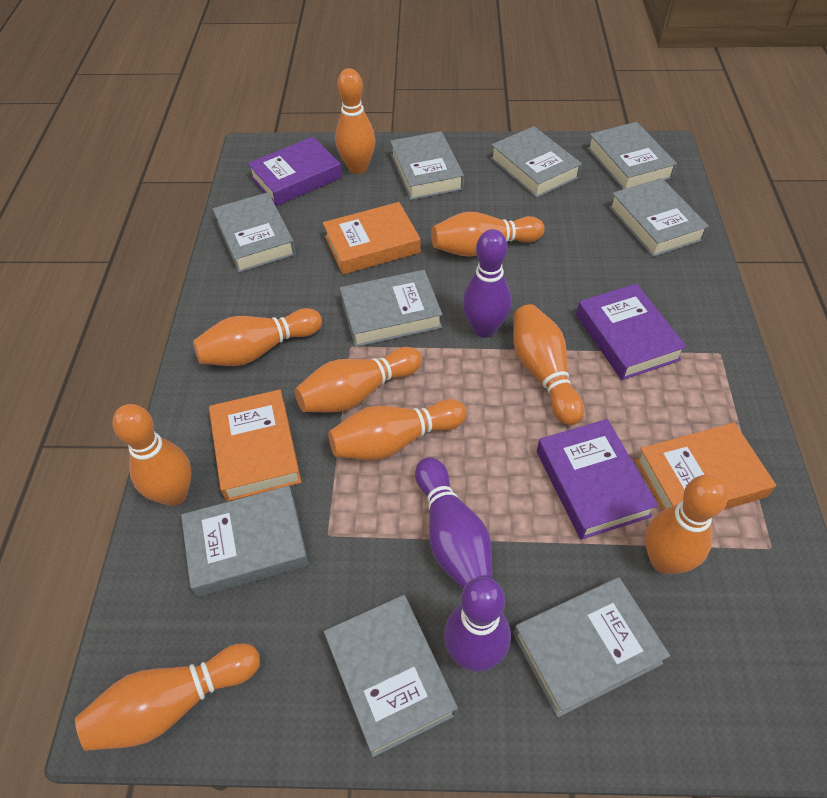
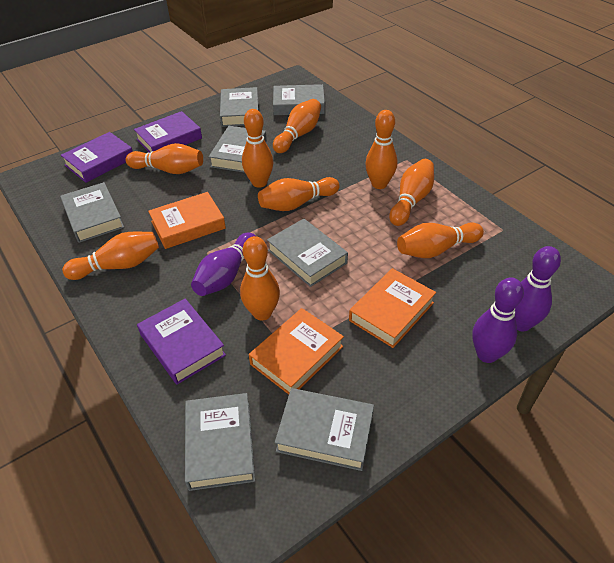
grey book: 9 -> 7

